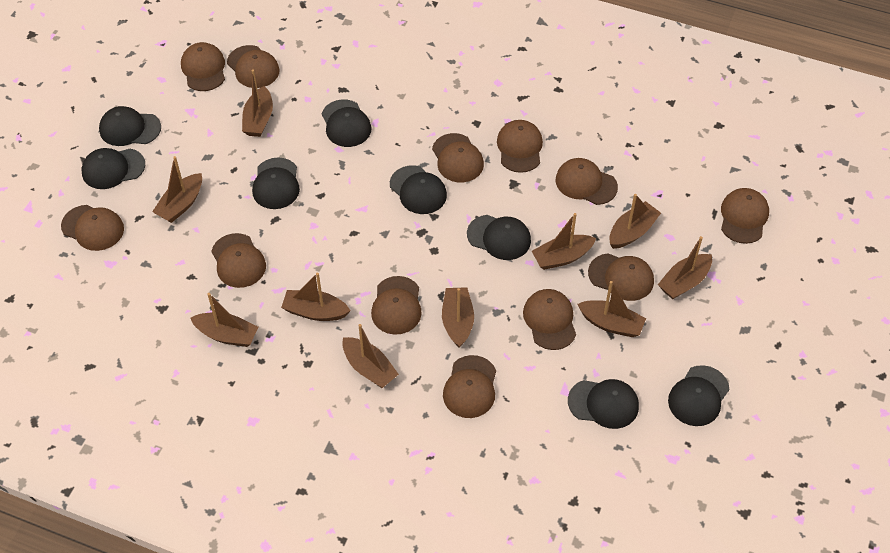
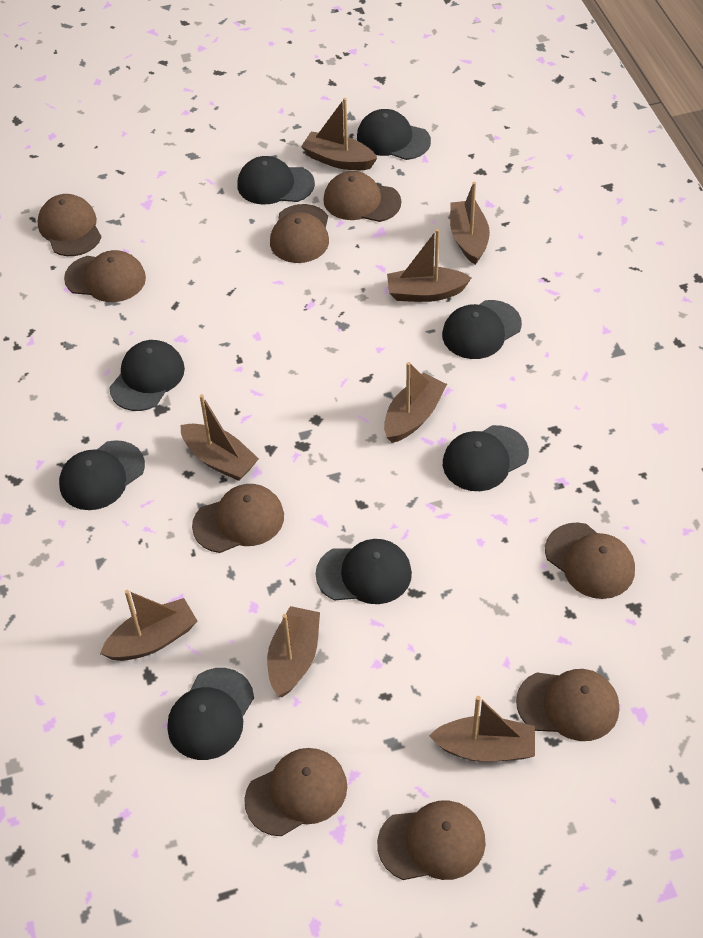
brown boat: 10 -> 8
brown cap: 12 -> 9

